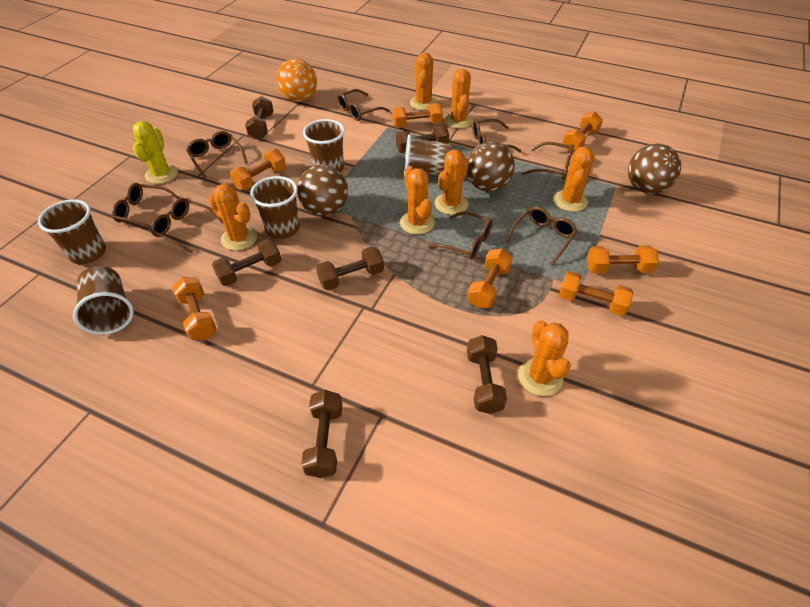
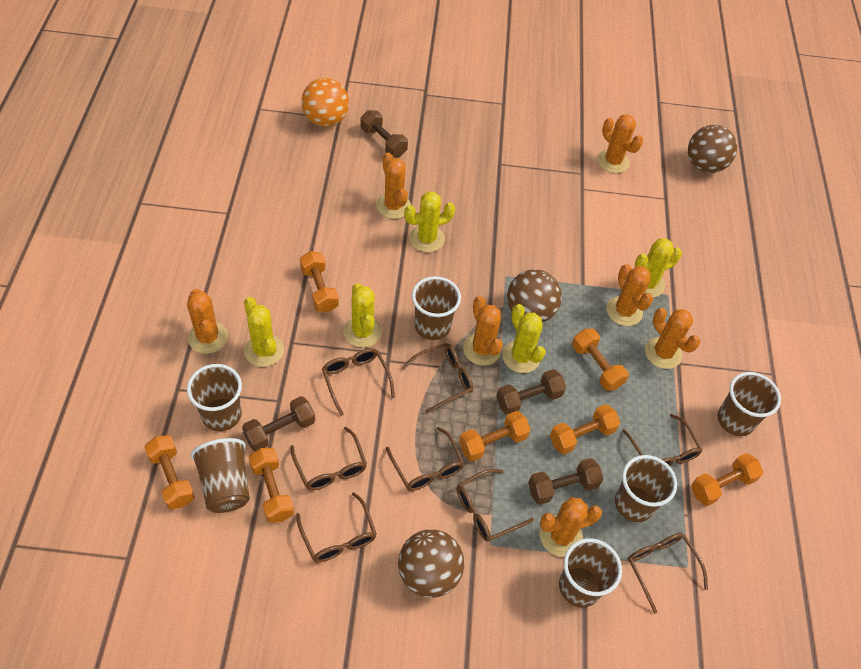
brown cup: 5 -> 6
brown dumbbell: 6 -> 4
yellow cactus: 1 -> 5

